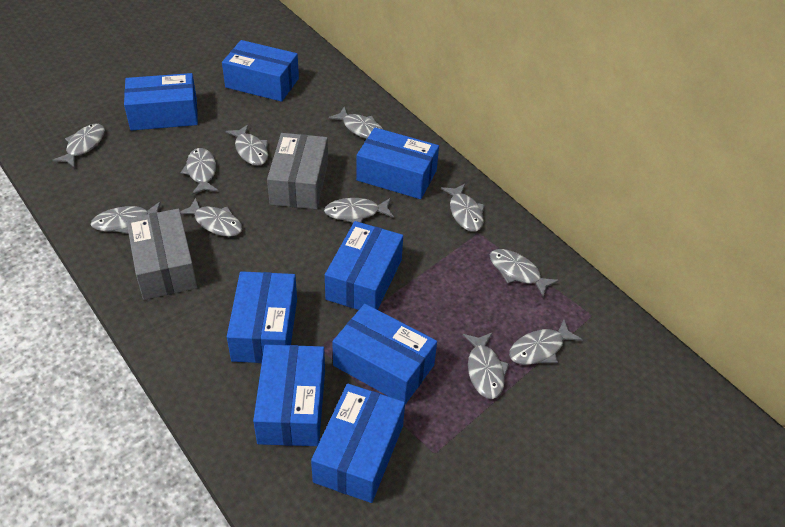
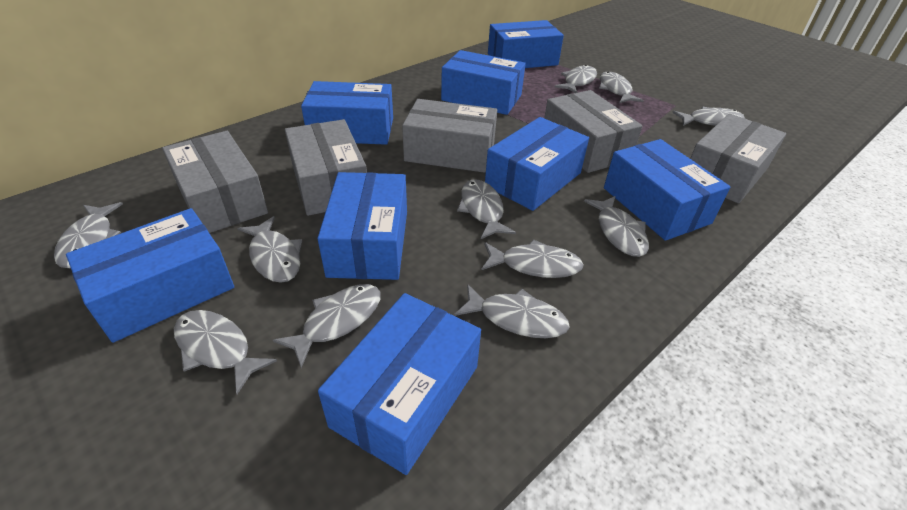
grey box: 2 -> 5

